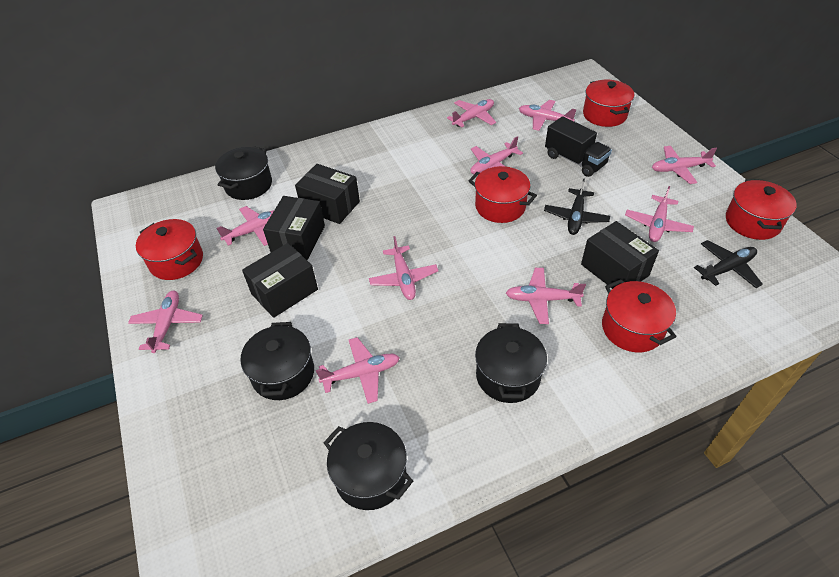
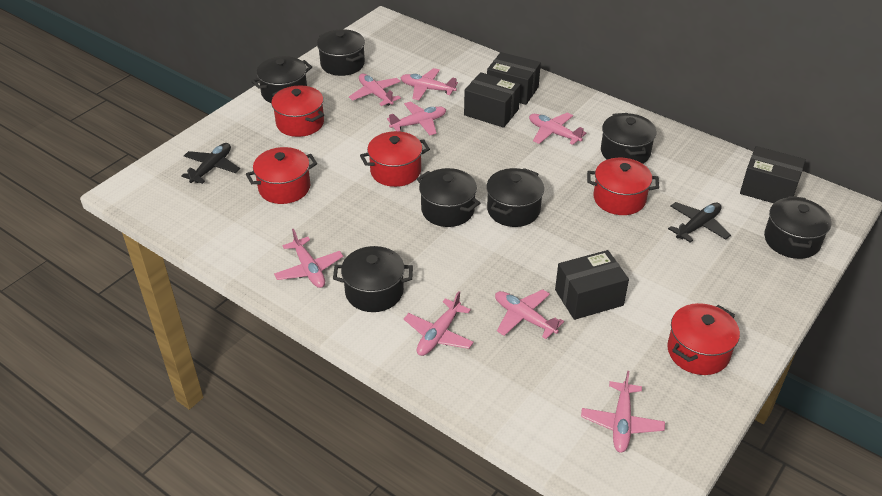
black pot: 4 -> 7
black truck: 1 -> 0
pink plane: 10 -> 8

